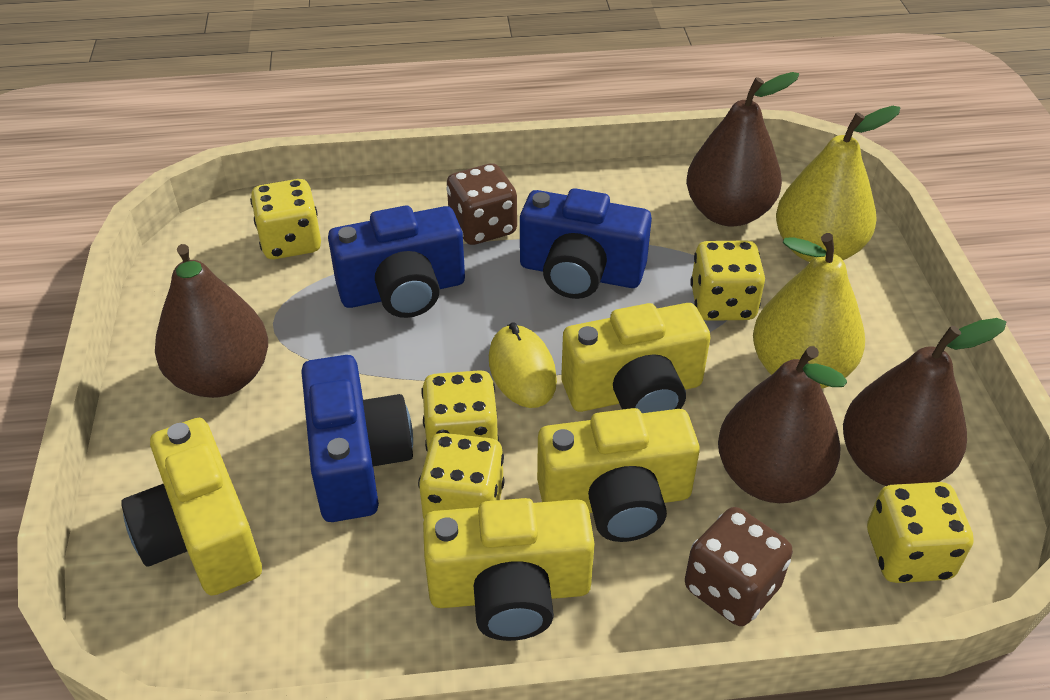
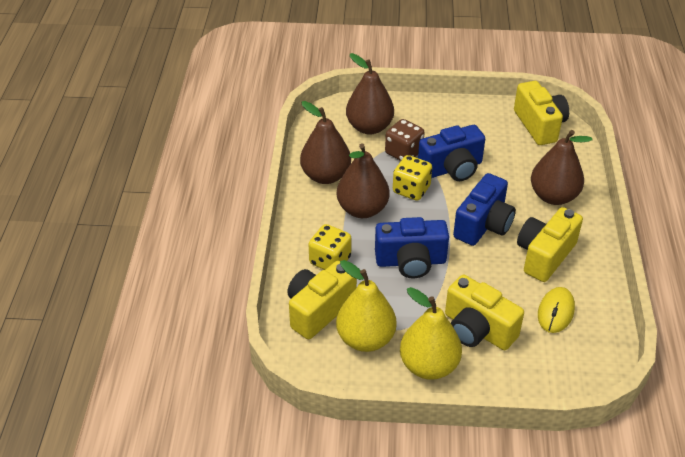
brown dice: 2 -> 1
yellow dice: 5 -> 2

